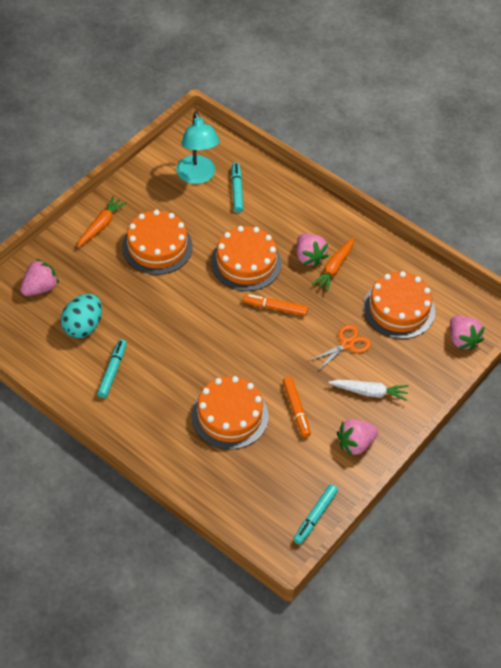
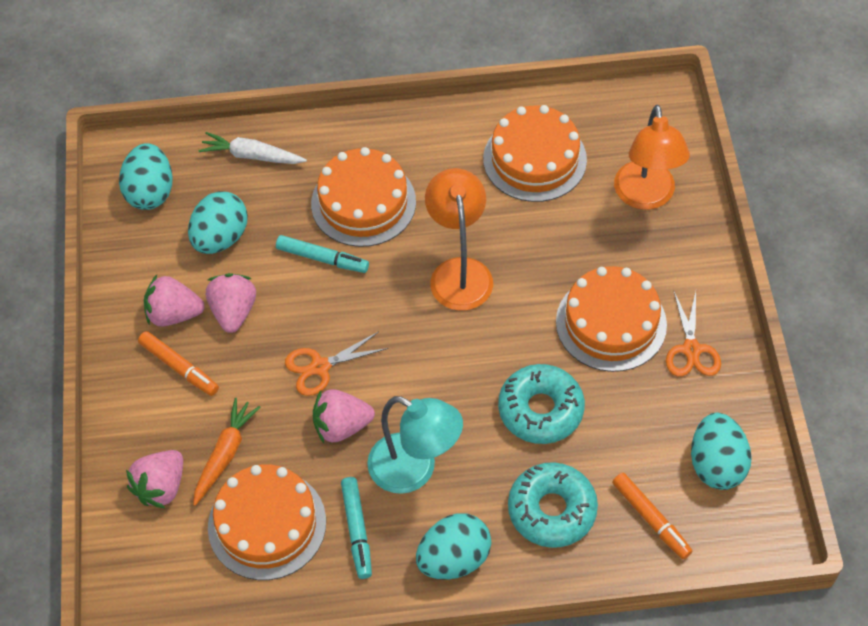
orange carrot: 2 -> 1
orange lamp: 0 -> 2
orange scissors: 1 -> 2
turquoise donut: 0 -> 2
turquoise egg: 1 -> 4
turquoise marker: 3 -> 2

